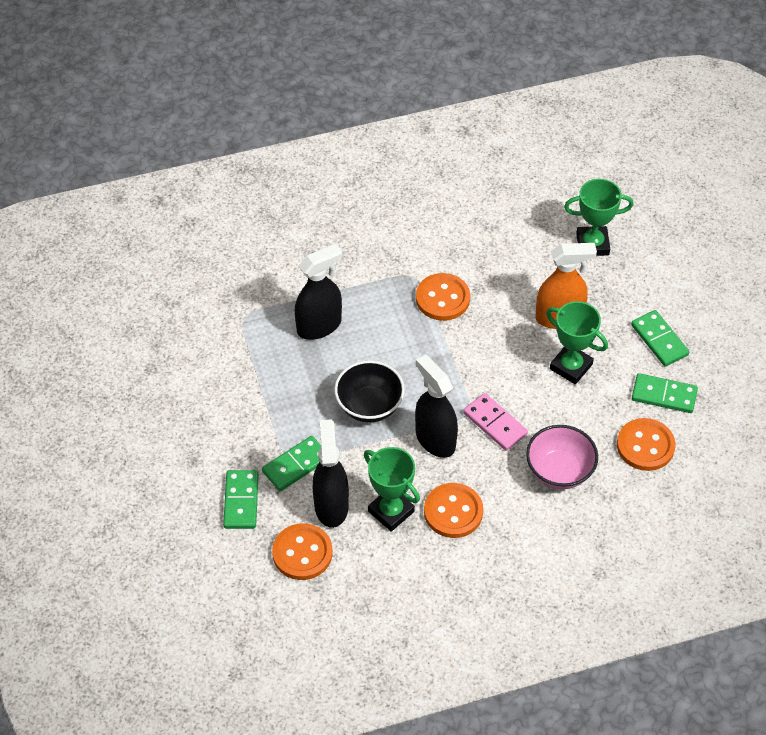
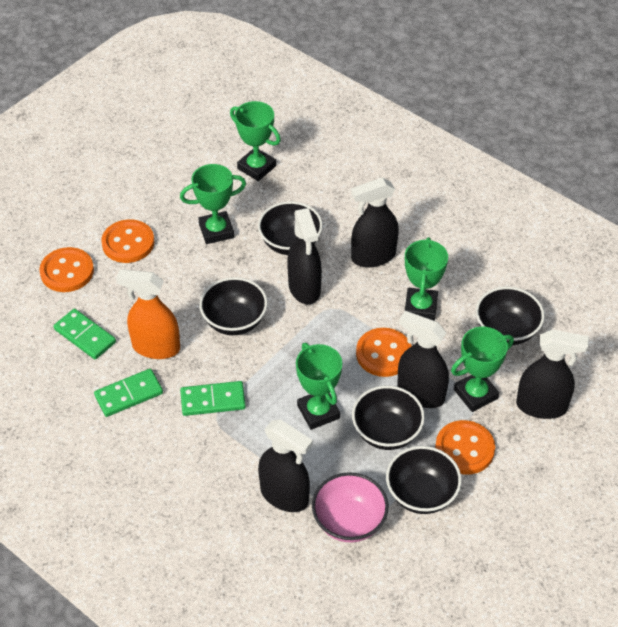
black bowl: 1 -> 5
black spray bottle: 3 -> 5
green domino: 4 -> 3
green trophy: 3 -> 5
pink domino: 1 -> 0

